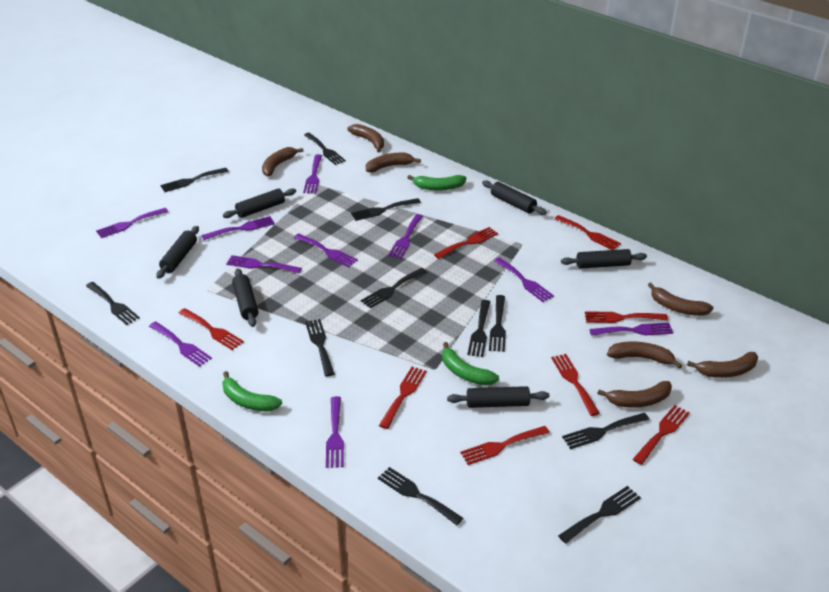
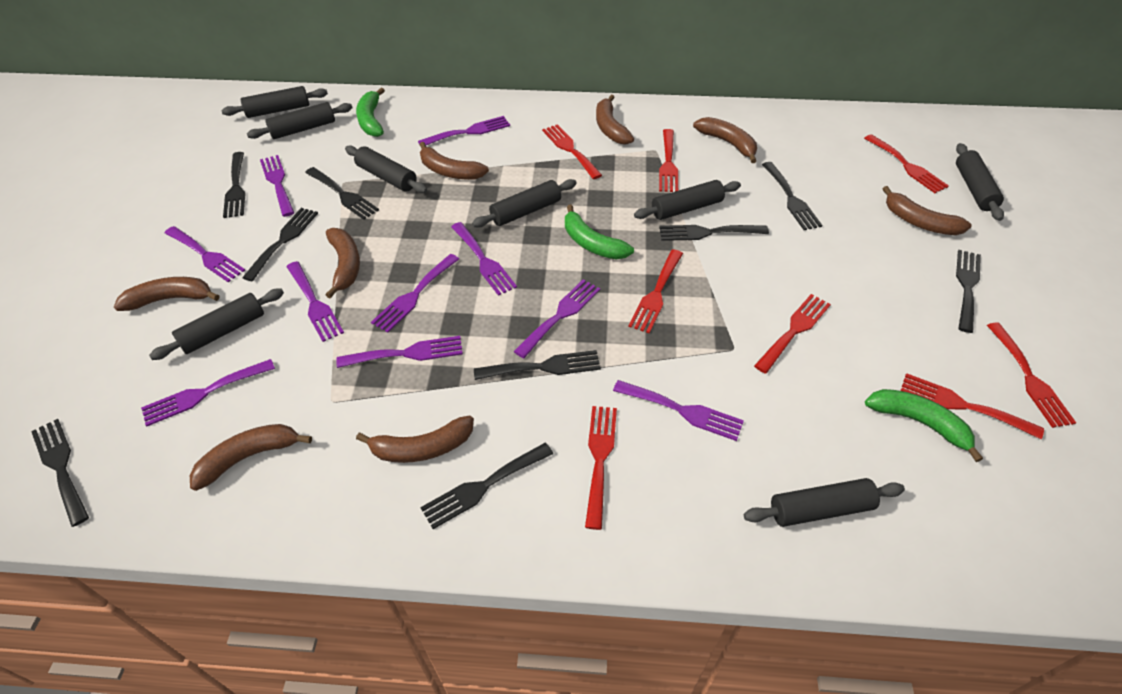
black fork: 11 -> 9
black rolling pin: 6 -> 8
brown banana: 7 -> 8

